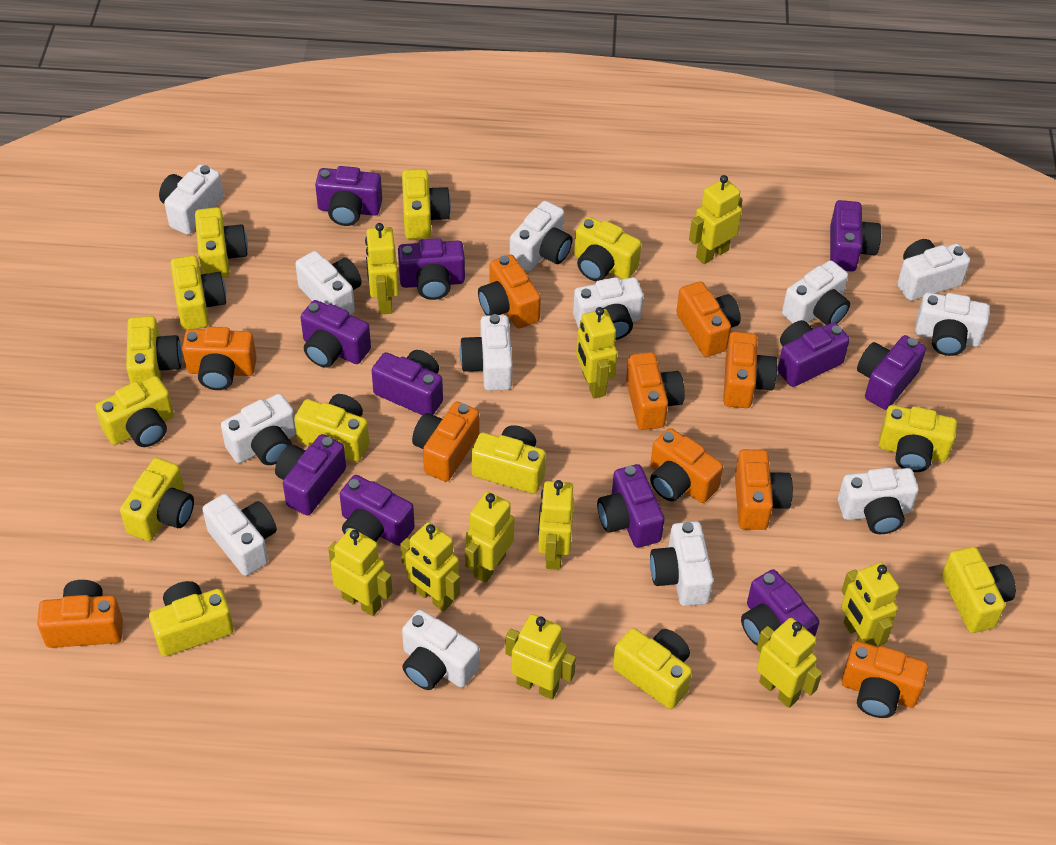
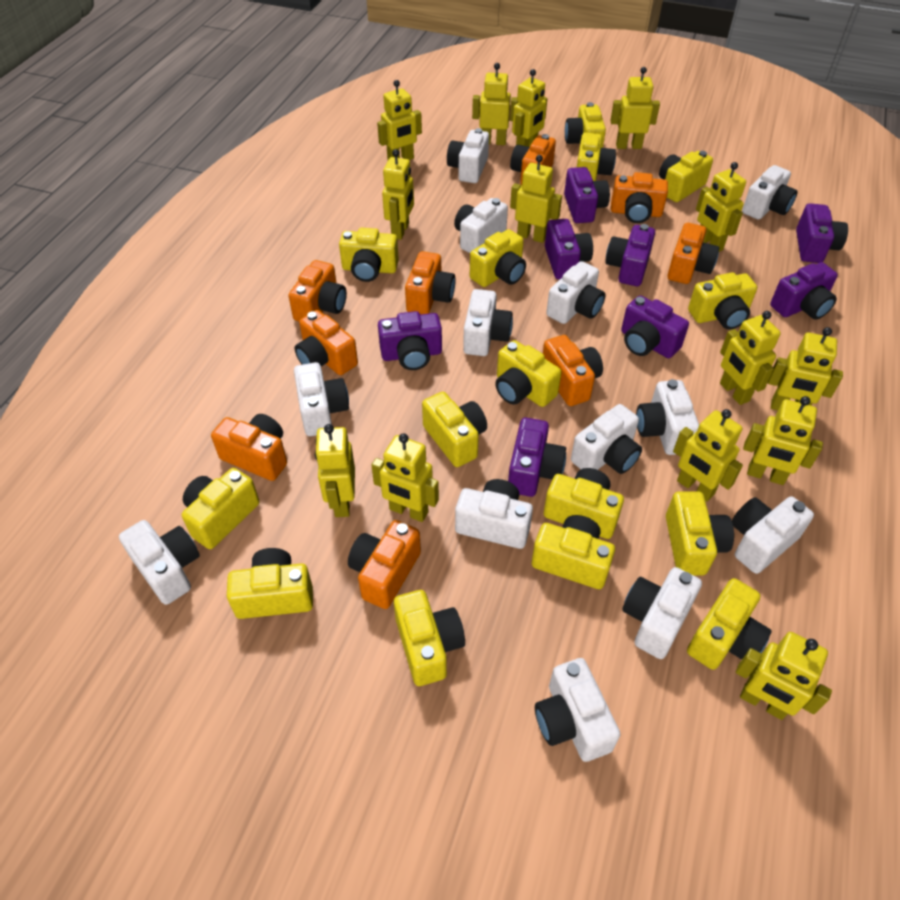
orange camera: 10 -> 9
purple camera: 11 -> 8
yellow camera: 13 -> 15
yellow robot: 10 -> 14

